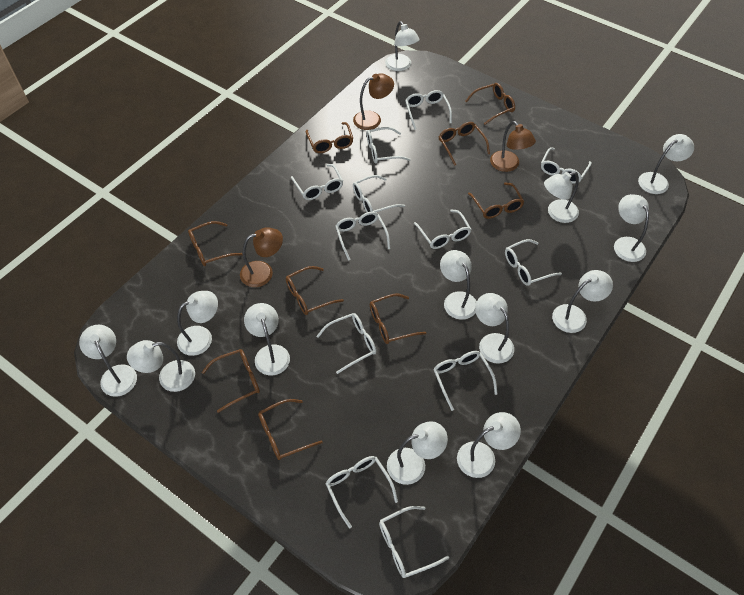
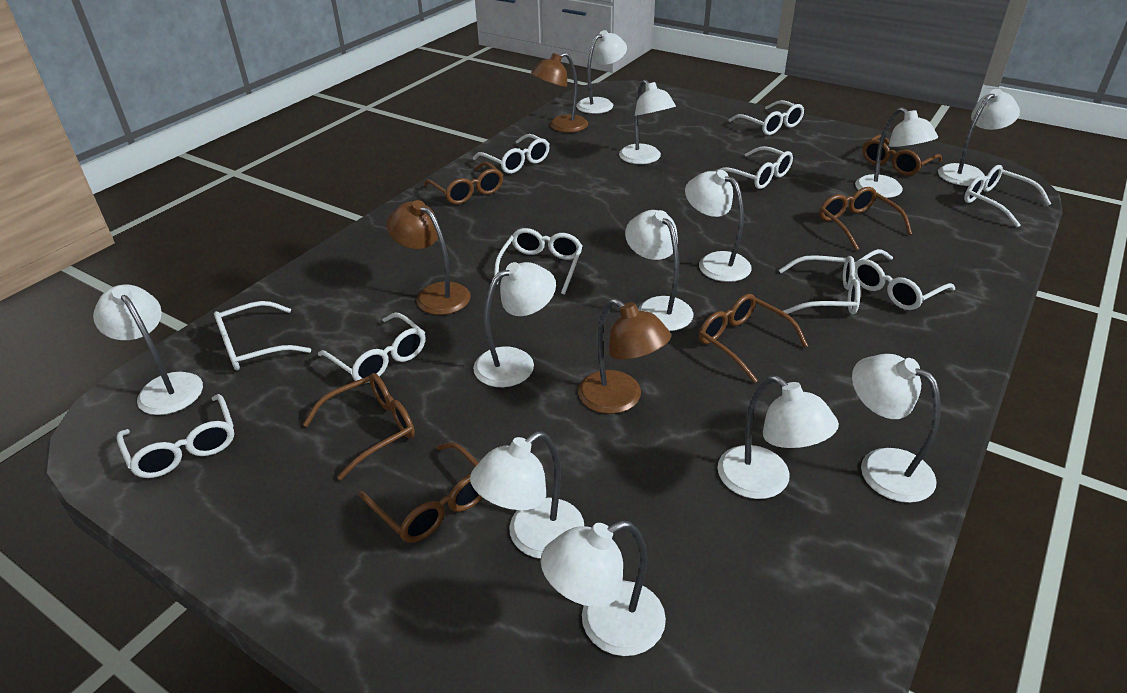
brown glasses: 9 -> 6
white glasses: 12 -> 10
white lamp: 13 -> 12

